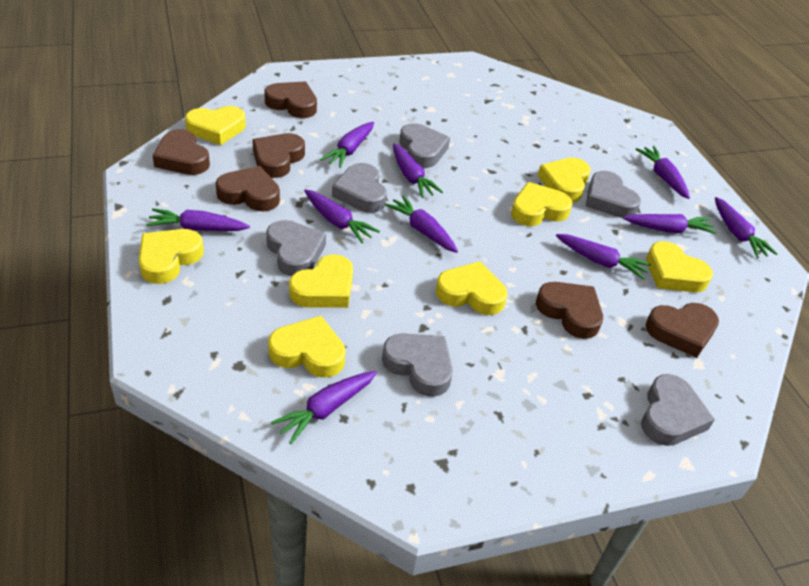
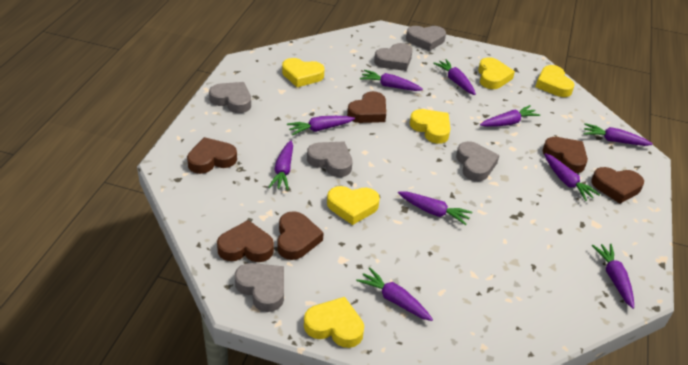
yellow heart: 8 -> 6

